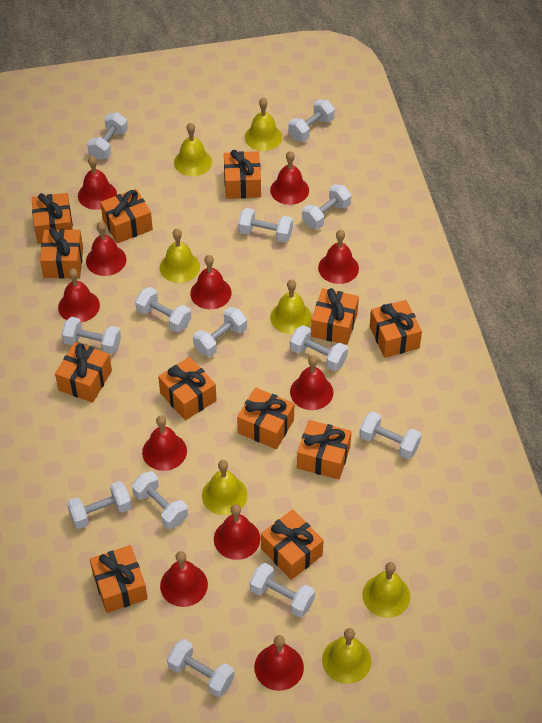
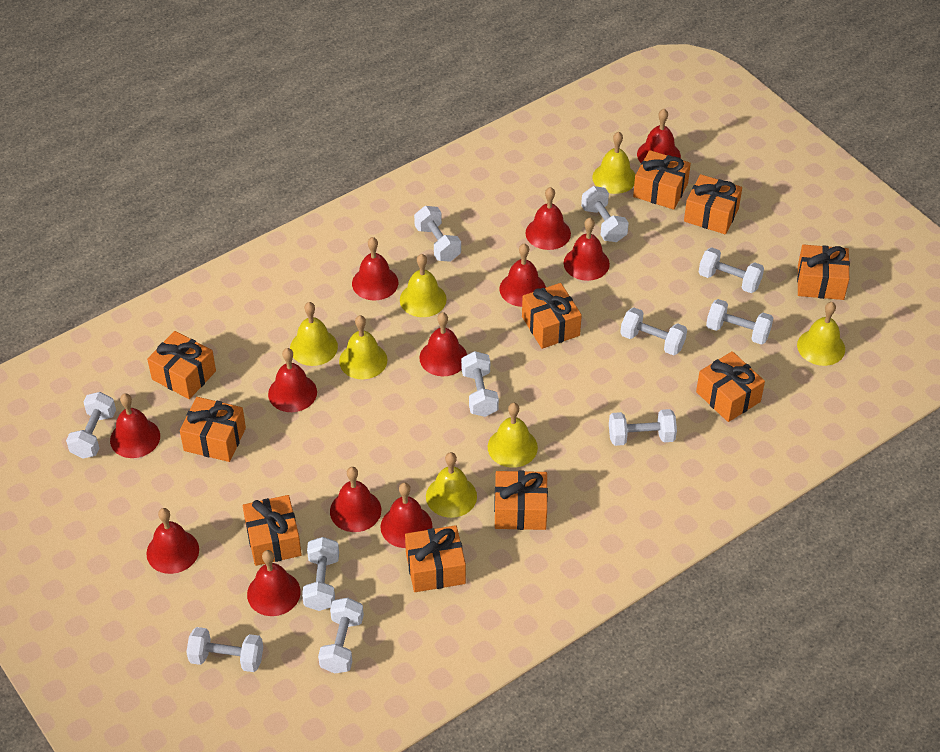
orange gift: 12 -> 10
red bell: 11 -> 12
white dumbbell: 13 -> 11

